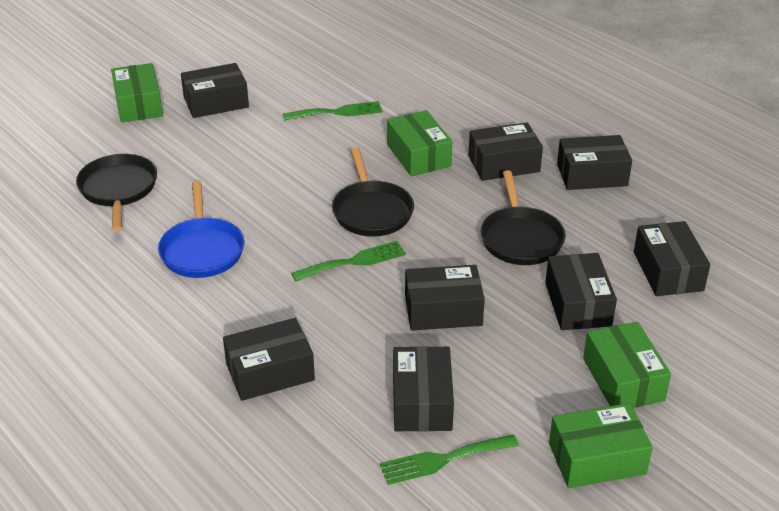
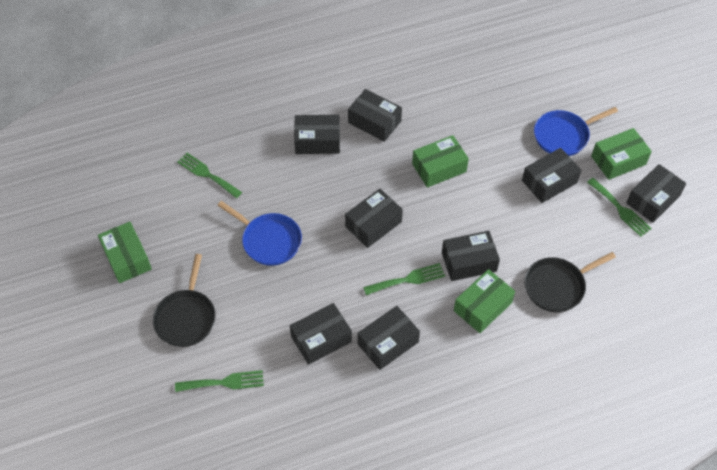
black pan: 3 -> 2
blue pan: 1 -> 2
green fork: 3 -> 4

